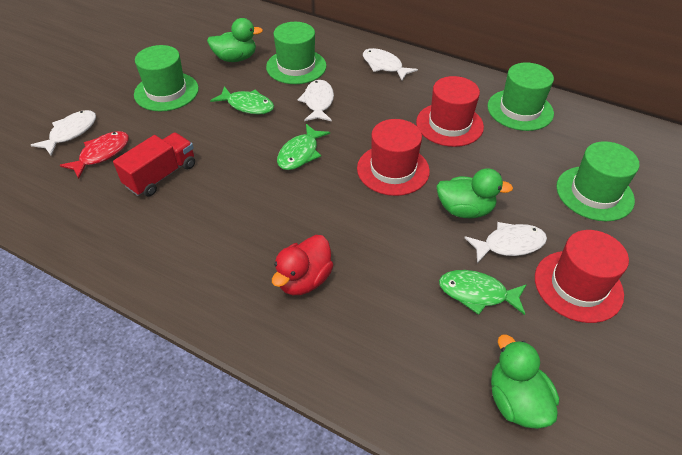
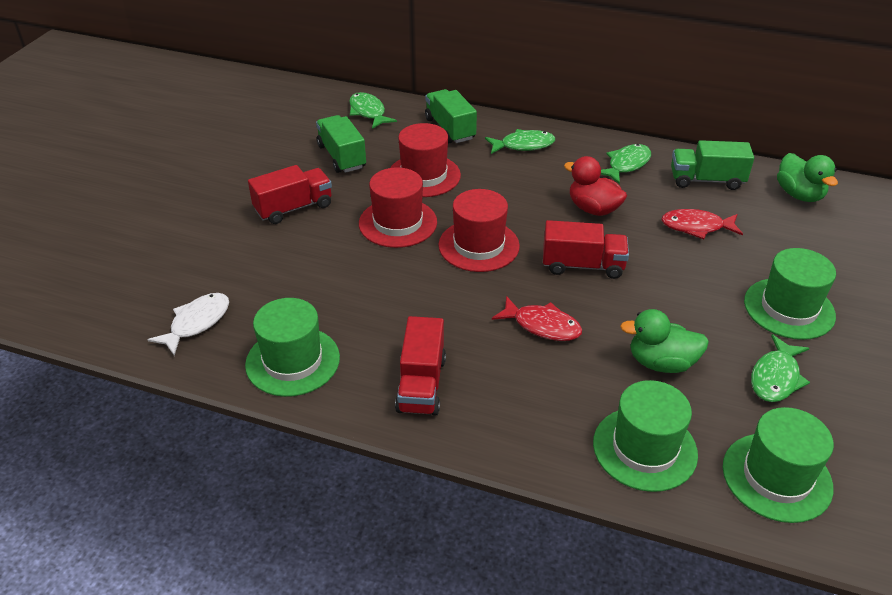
green duck: 3 -> 2
green fish: 3 -> 4
green truck: 0 -> 3
red fish: 1 -> 2
red truck: 1 -> 3
white fish: 4 -> 1

